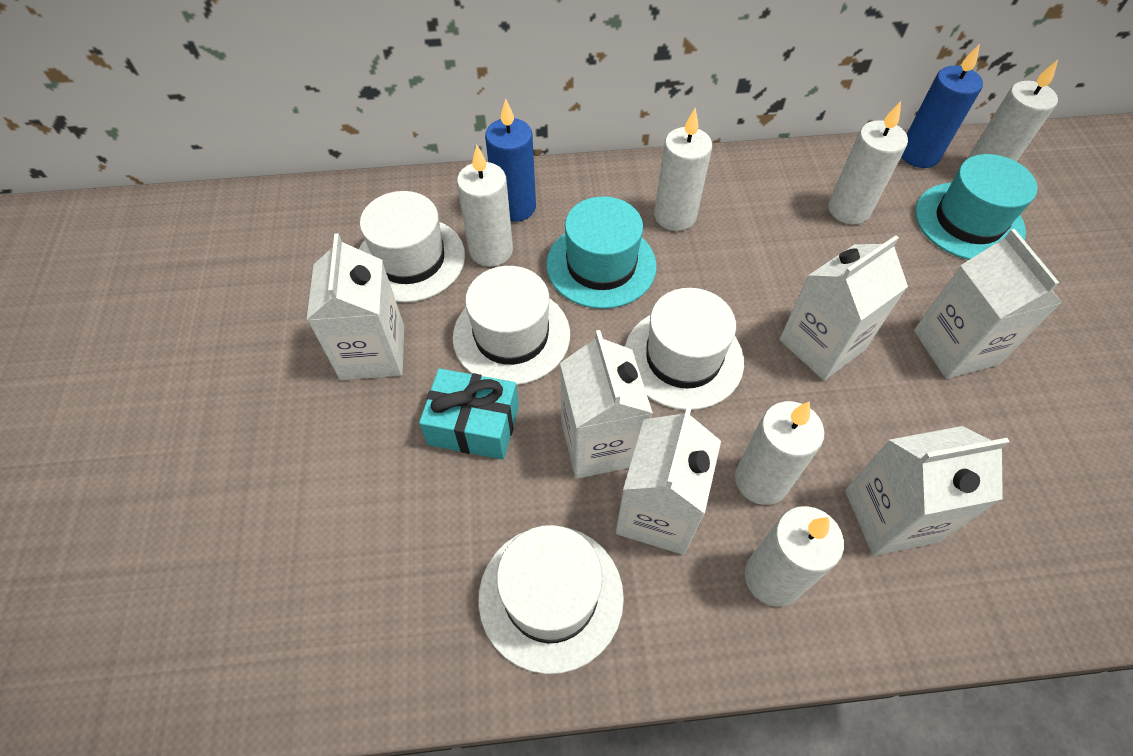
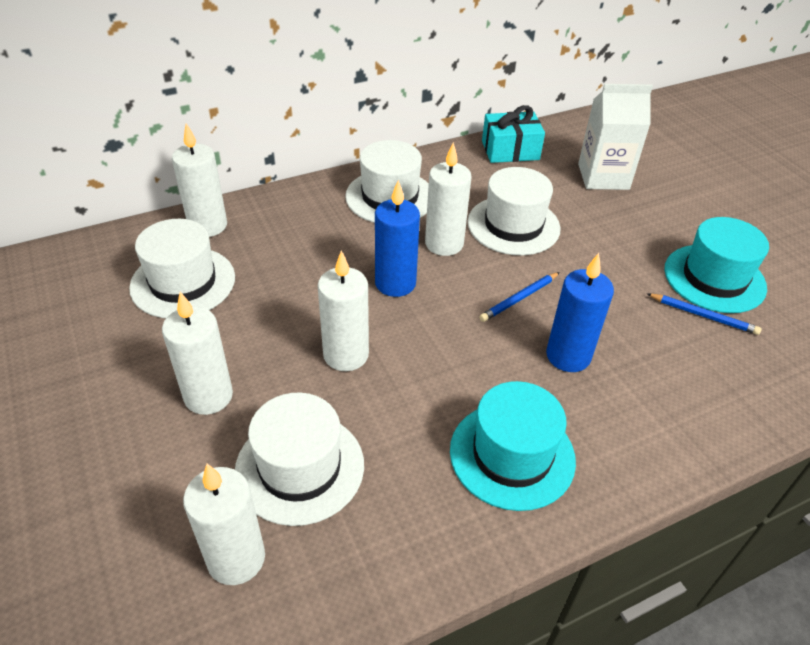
blue pencil: 0 -> 2
white candle: 6 -> 5
white carton: 6 -> 1

